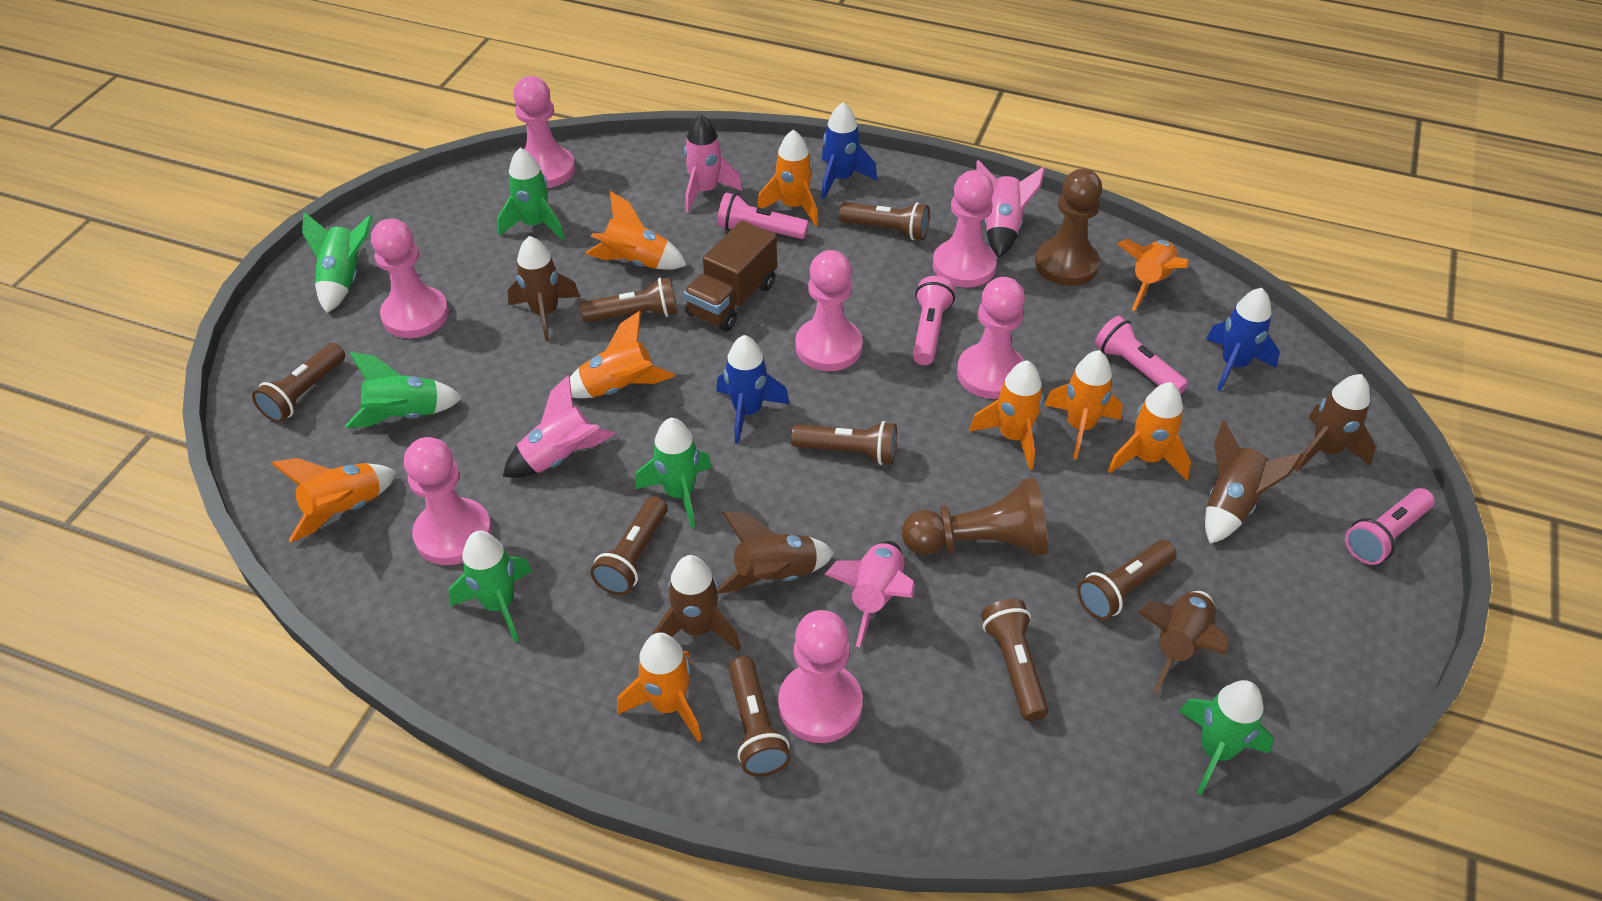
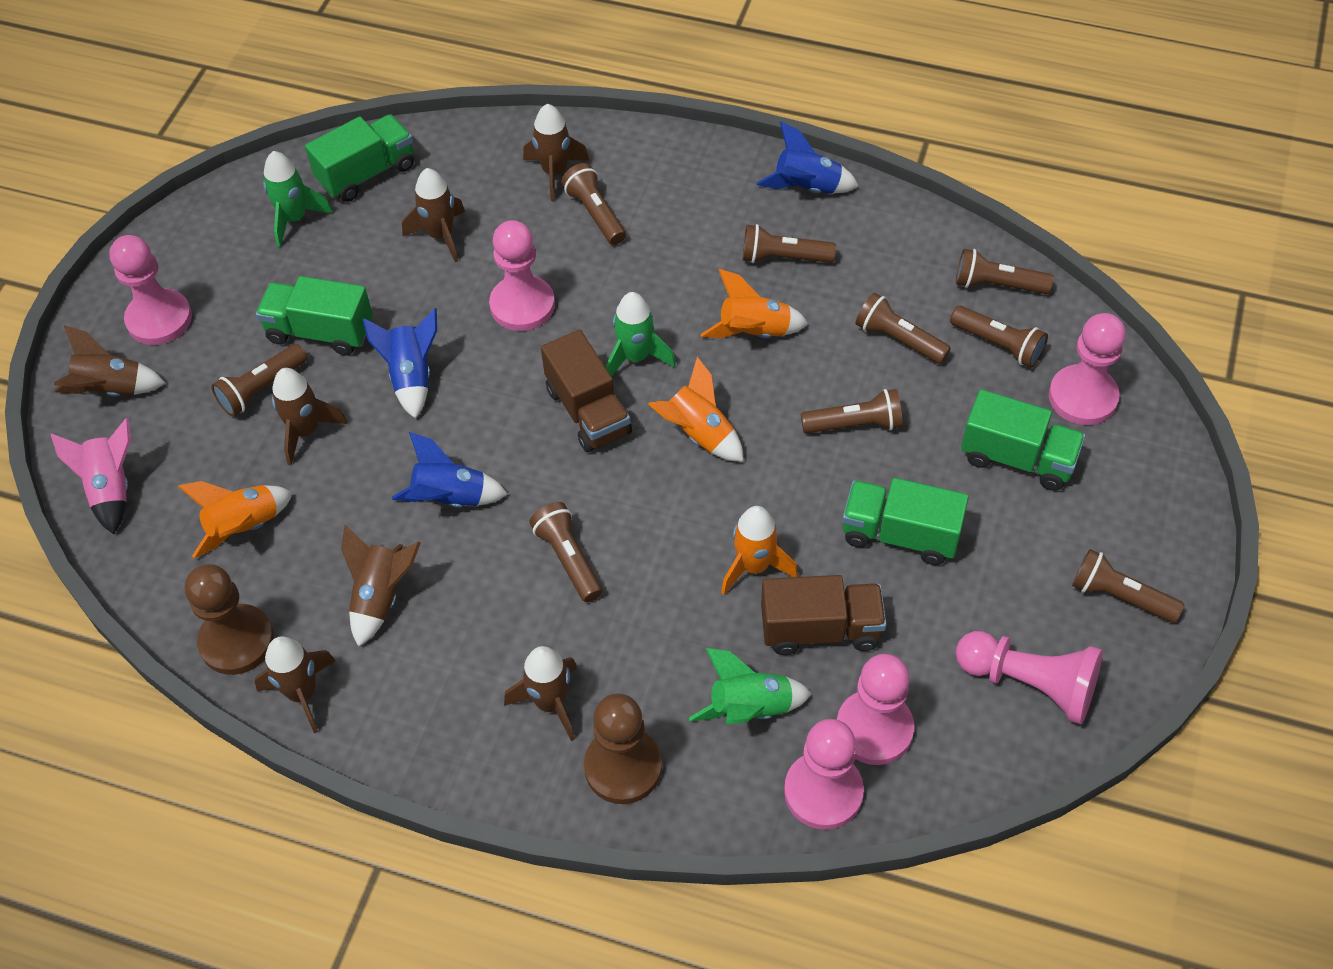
brown flashlight: 8 -> 9
brown rocket: 6 -> 7
brown truck: 1 -> 2
green rocket: 6 -> 3
green truck: 0 -> 4
orange rocket: 9 -> 4
pink flashlight: 4 -> 0
pink pawn: 7 -> 6
pink rocket: 4 -> 1

